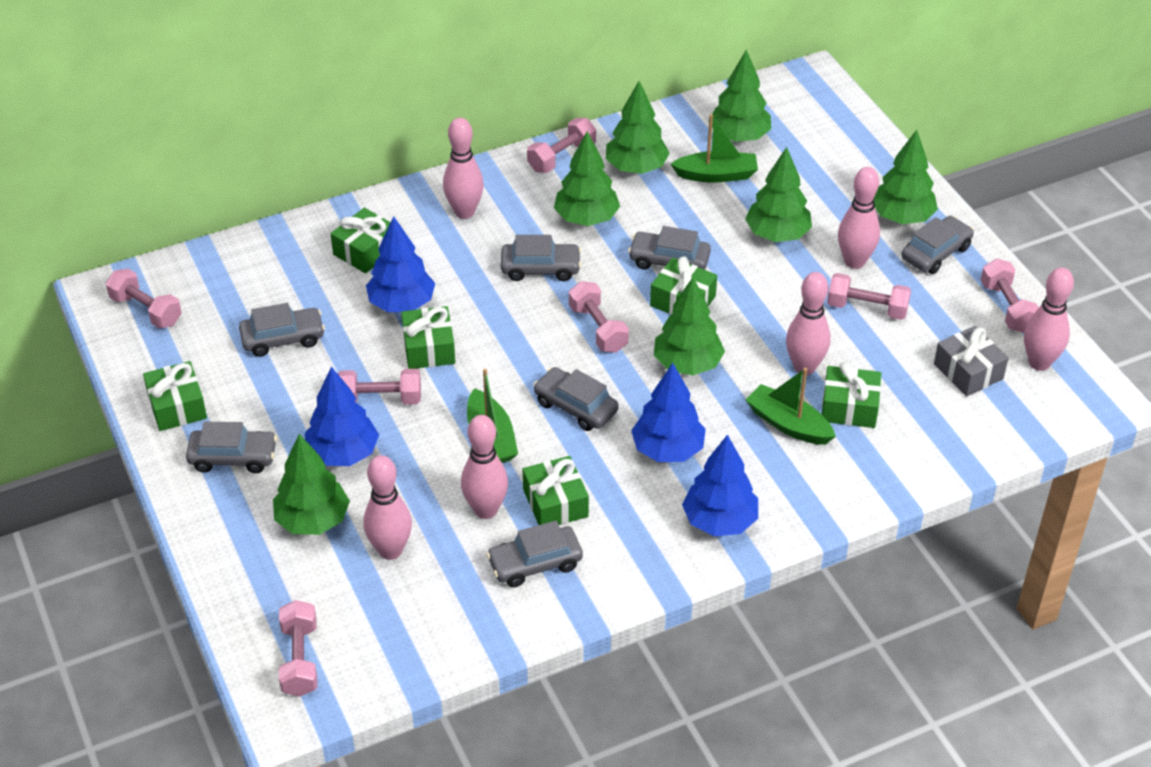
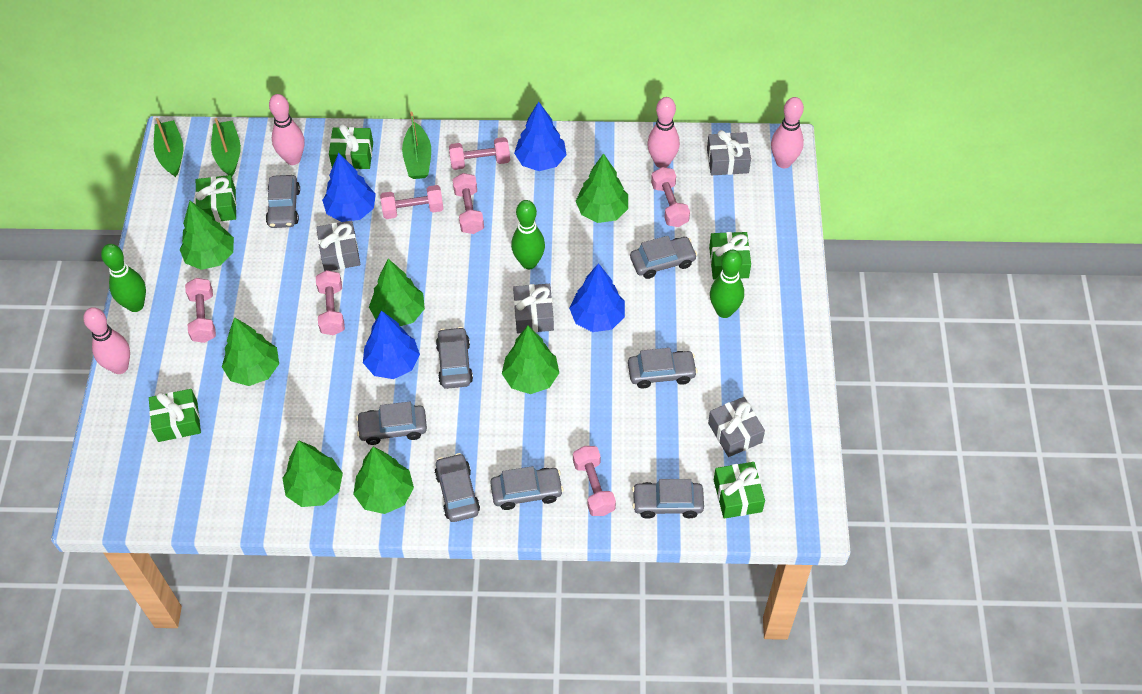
green bowling pin: 0 -> 3
green gift: 6 -> 5
grey car: 7 -> 8
grey gift: 1 -> 4
pink bowling pin: 6 -> 4

